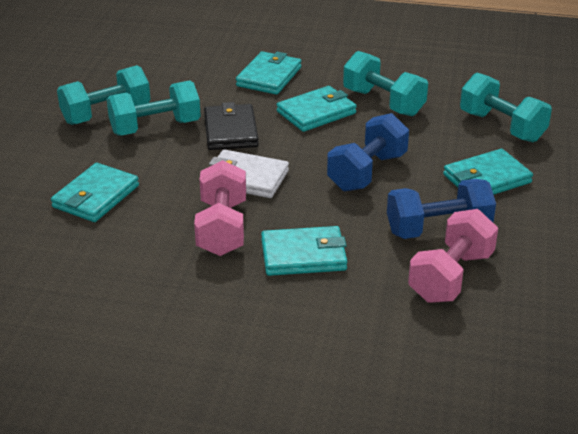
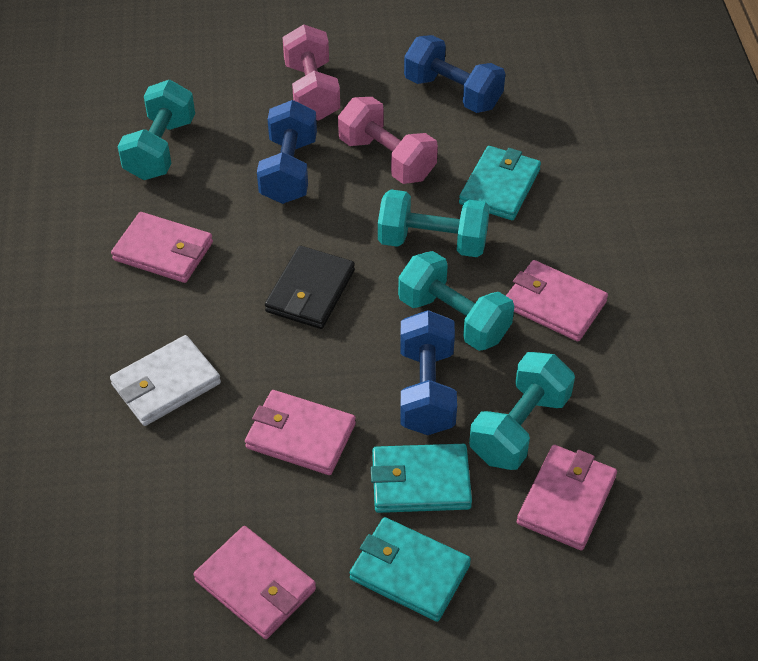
blue dumbbell: 2 -> 3
pink wallet: 0 -> 5
turquoise wallet: 5 -> 3

